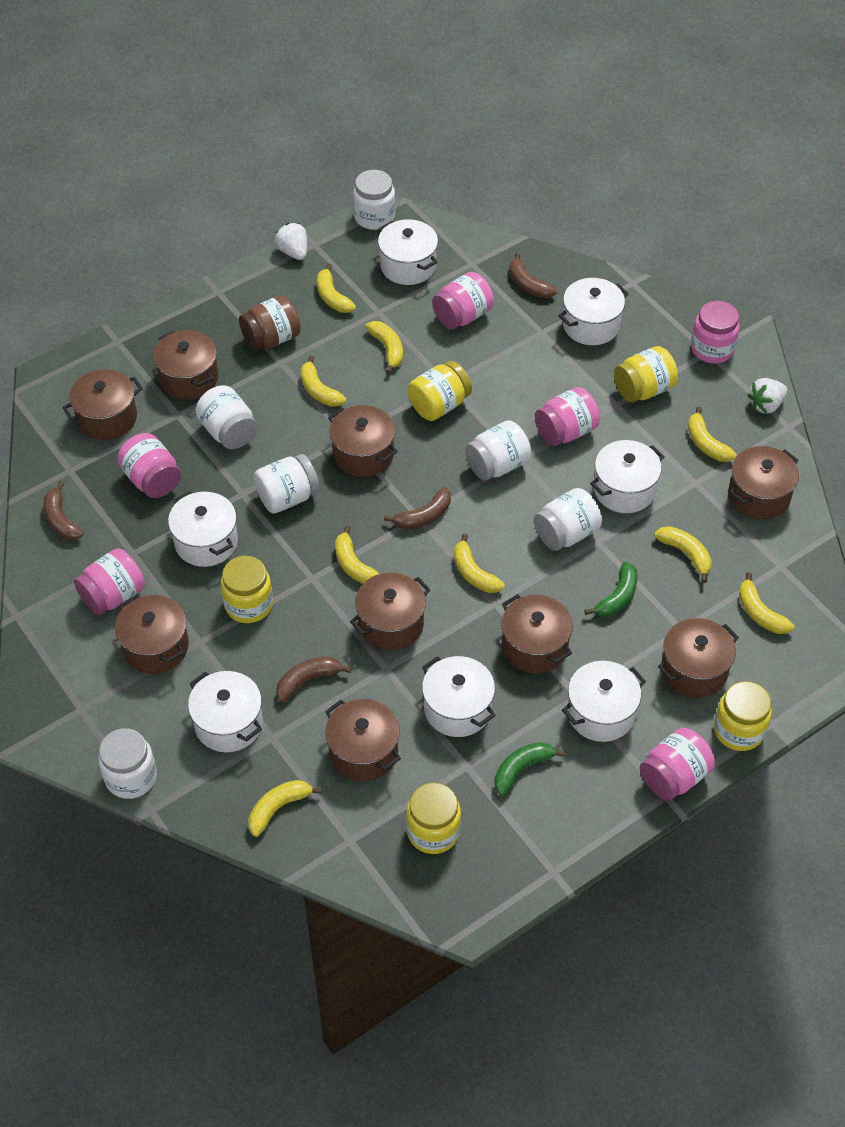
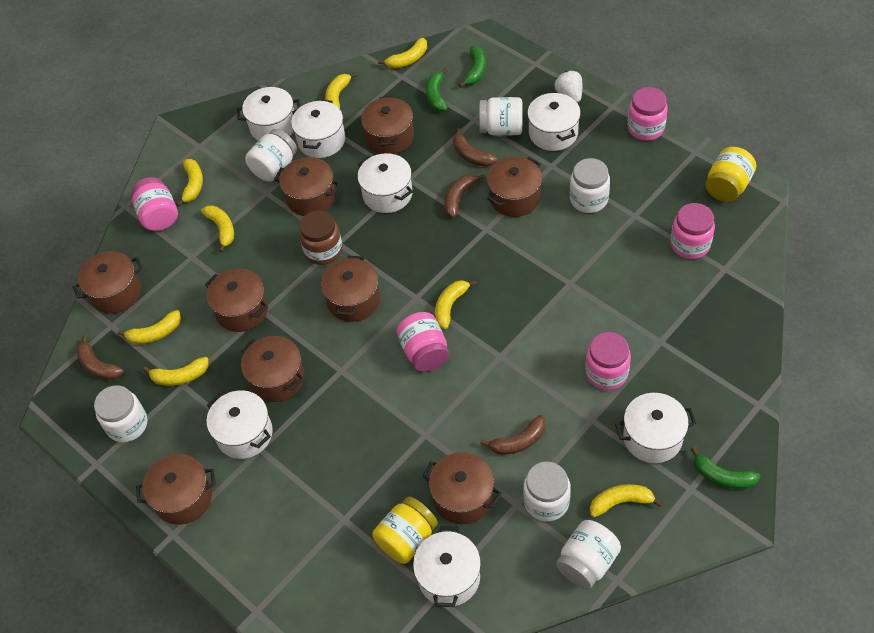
green banana: 2 -> 3
pink jar: 6 -> 5
white strawberry: 2 -> 1
yellow banana: 9 -> 8
yellow jar: 5 -> 2

